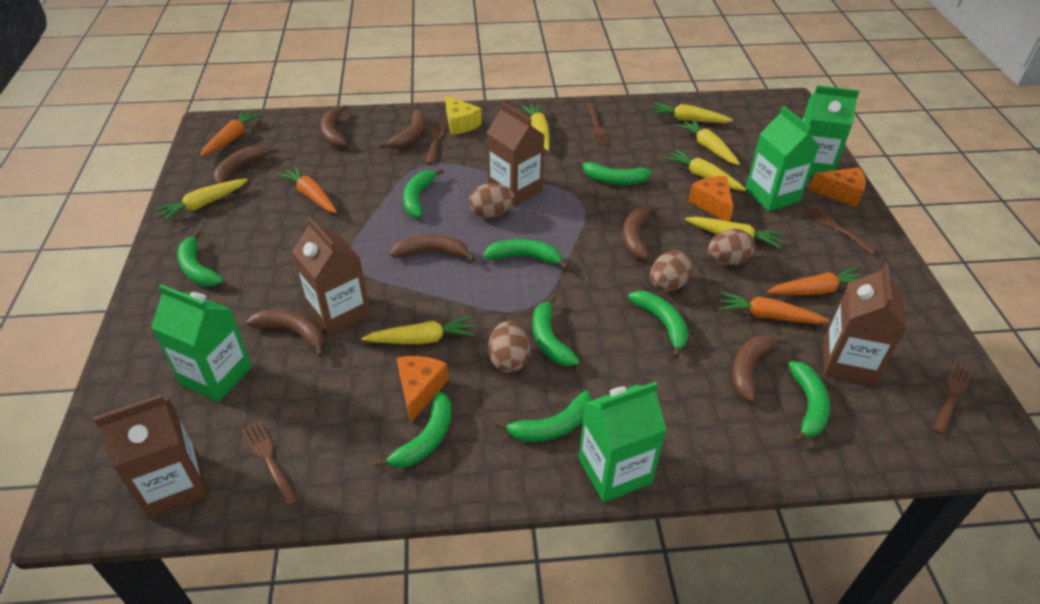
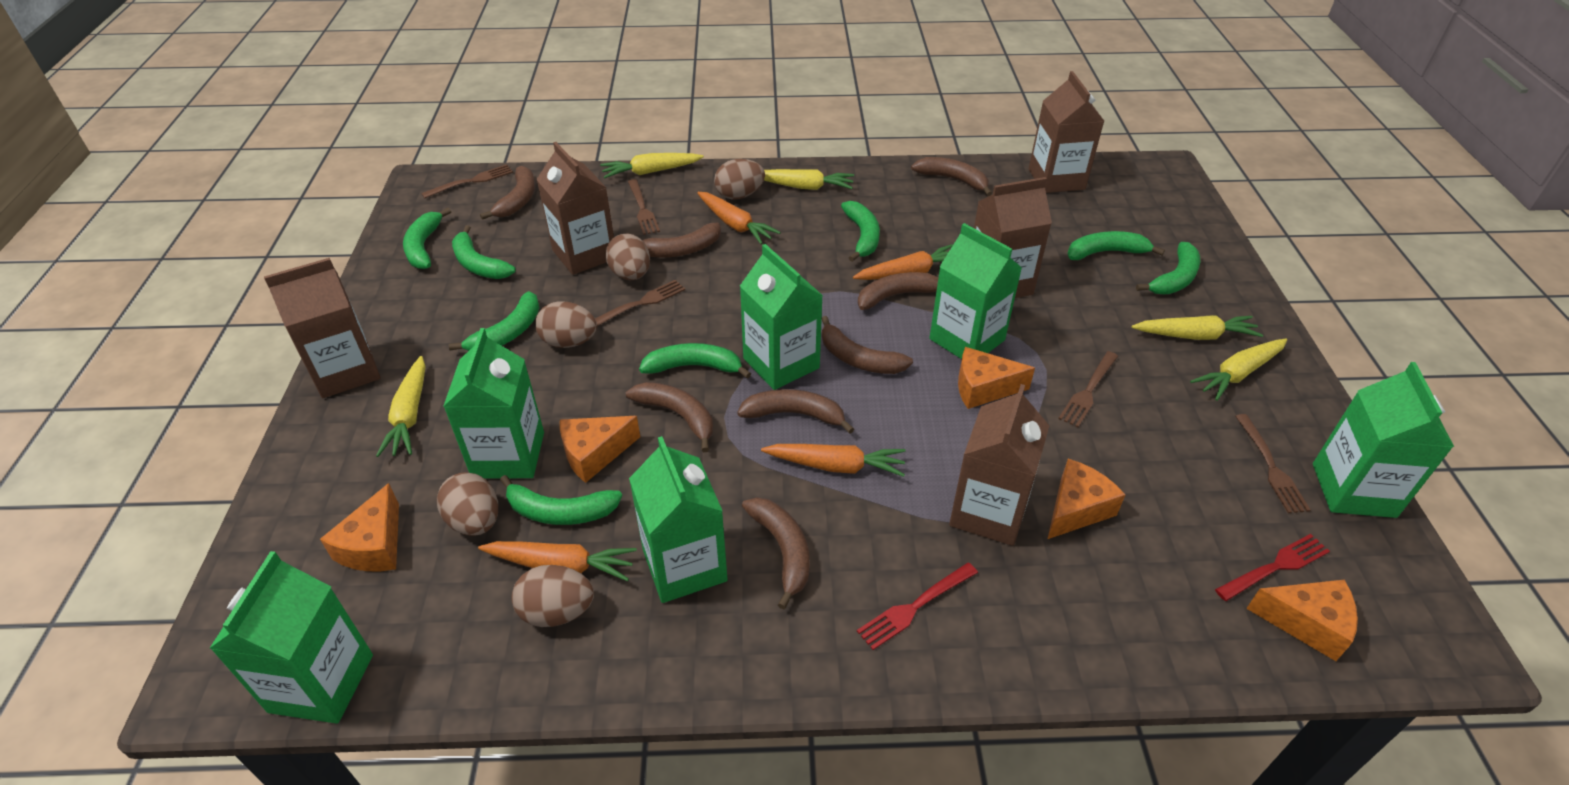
brown banana: 7 -> 8
brown carton: 4 -> 5
brown egg: 4 -> 5
green banana: 9 -> 8
green carton: 4 -> 6
orange cheese: 3 -> 5
red fork: 0 -> 2
yellow carrot: 7 -> 5
yellow cheese: 1 -> 0

